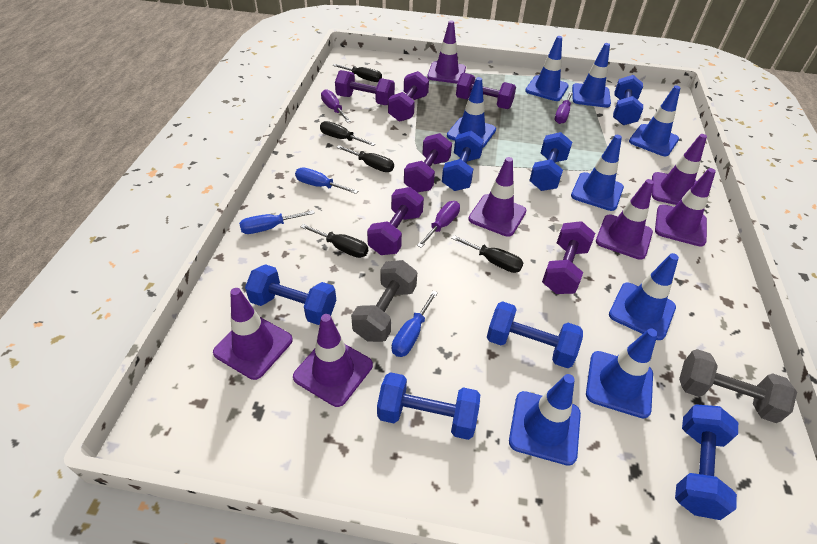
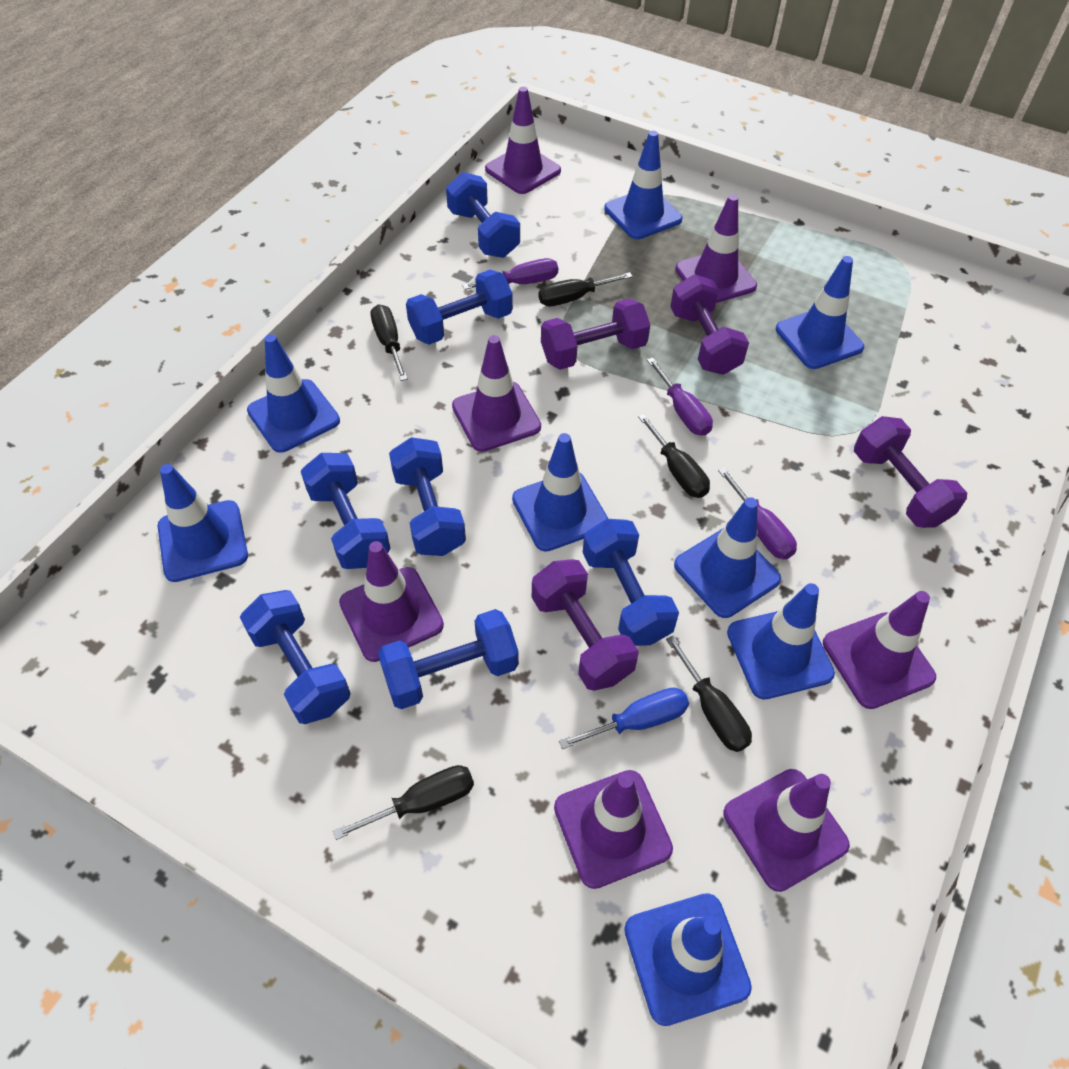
blue screwdriver: 3 -> 1
grey dumbbell: 2 -> 0
purple dumbbell: 6 -> 4

